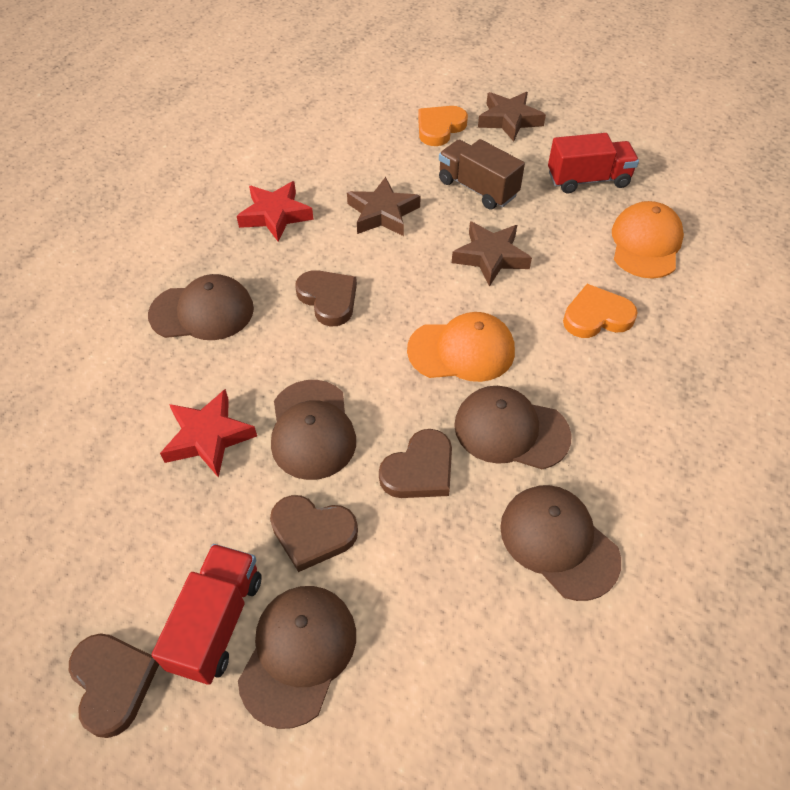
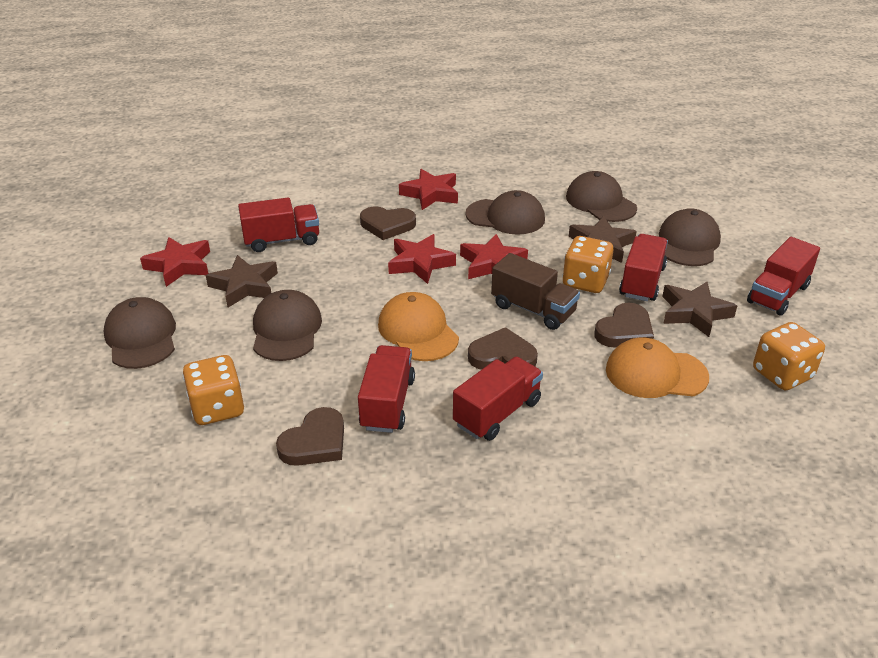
orange dice: 0 -> 3
orange heart: 2 -> 0
red star: 2 -> 4
red truck: 2 -> 5

